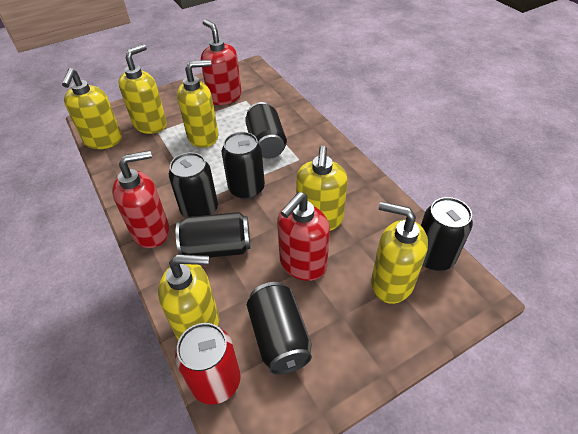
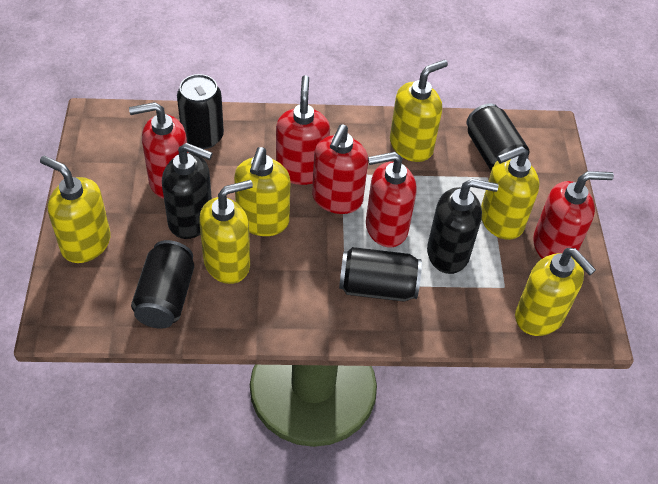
black can: 6 -> 4
black soap dispenser: 0 -> 2
red can: 1 -> 0
red soap dispenser: 3 -> 5

